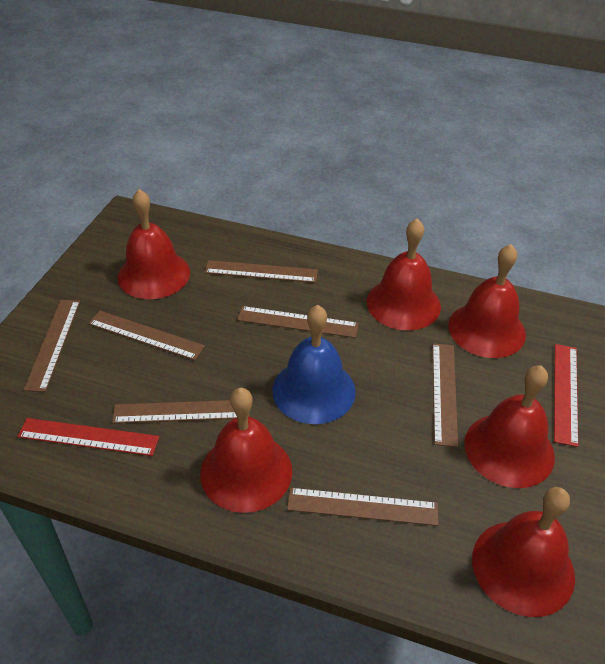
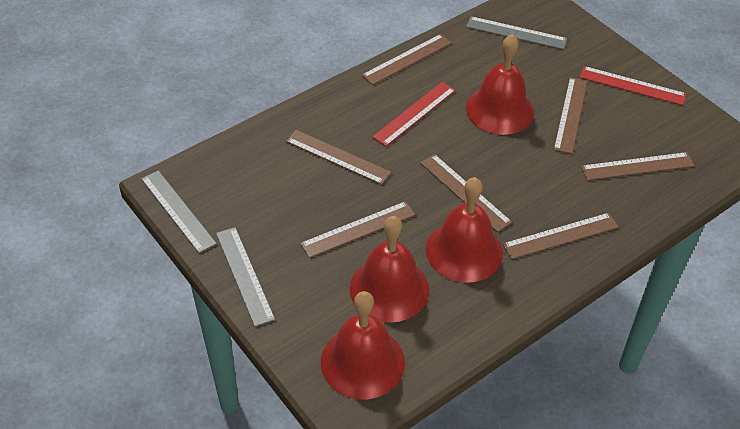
blue bell: 1 -> 0
grey ruler: 0 -> 3
red bell: 6 -> 4

